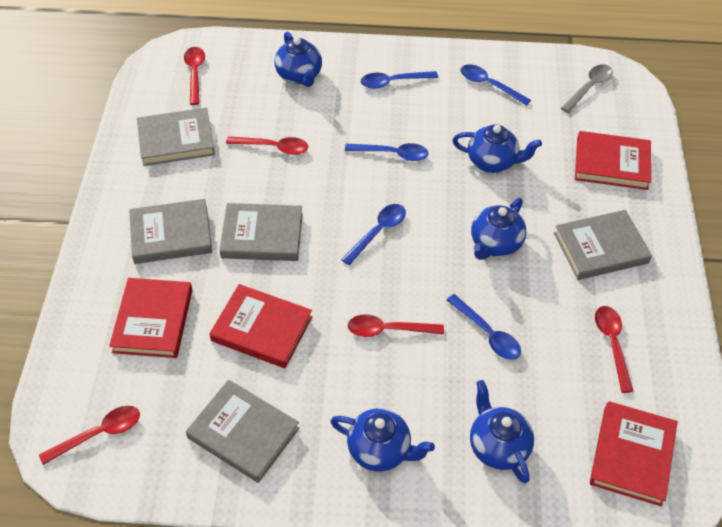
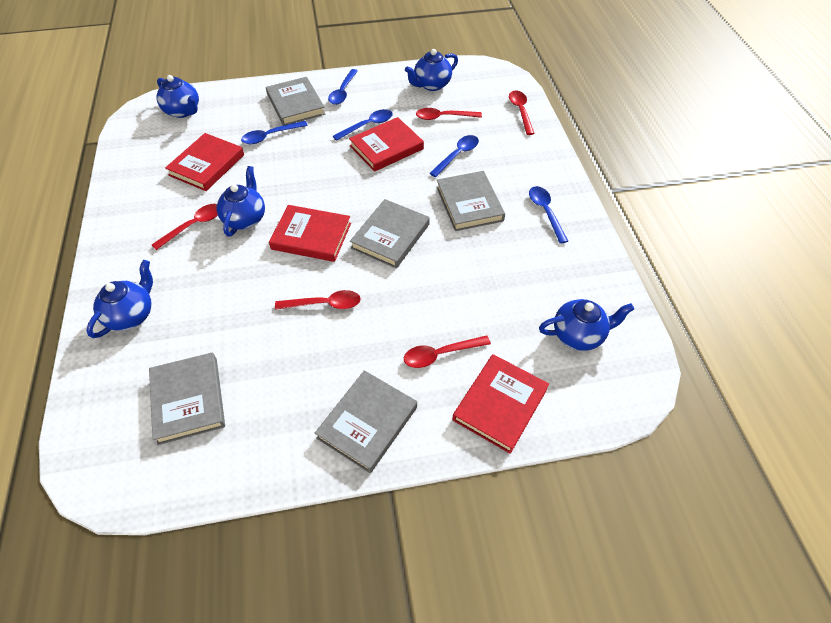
grey spoon: 1 -> 0

